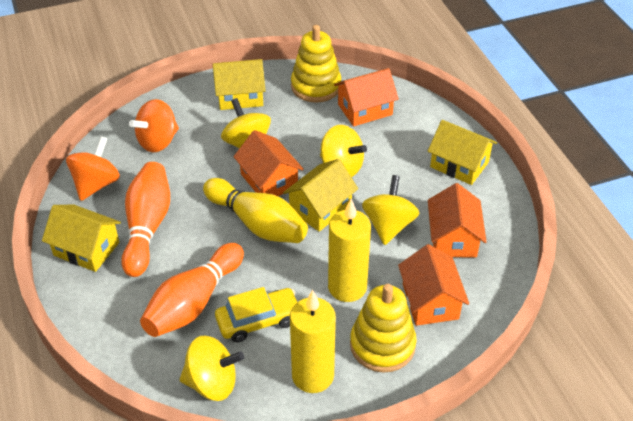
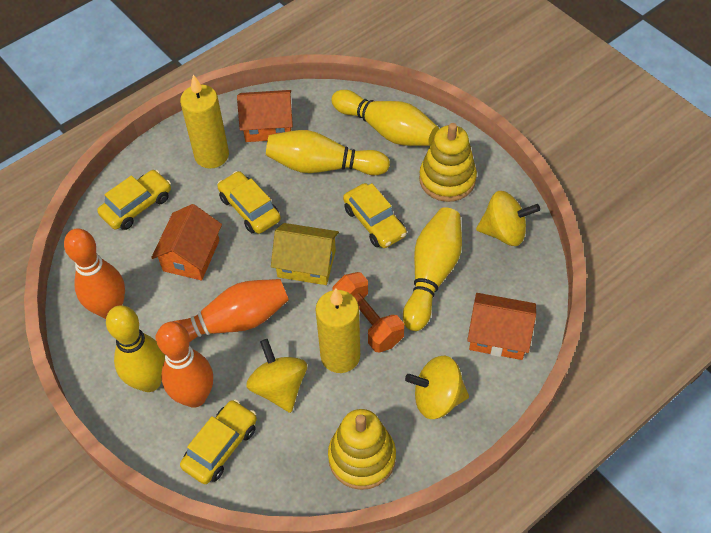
orange bowling pin: 2 -> 3
orange dumbbell: 0 -> 1
orange house: 4 -> 3
orange spinning top: 2 -> 0
yellow bowling pin: 1 -> 4
yellow car: 1 -> 4
yellow house: 4 -> 1
yellow spinning top: 4 -> 3

